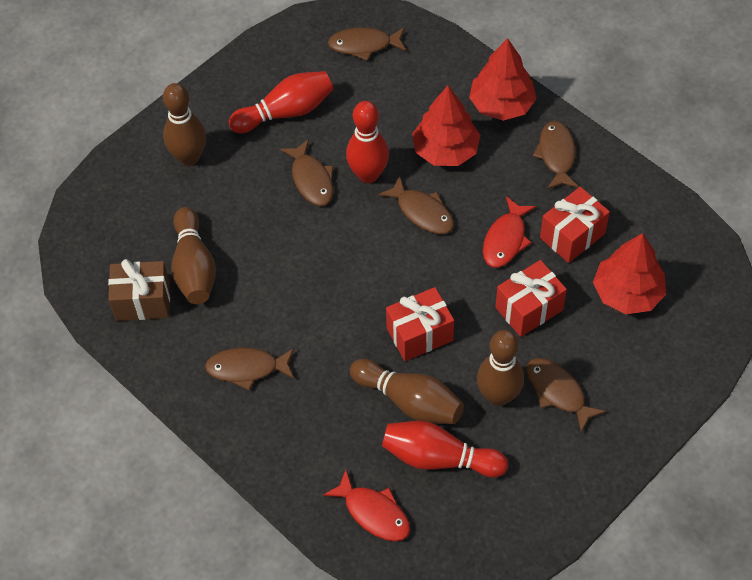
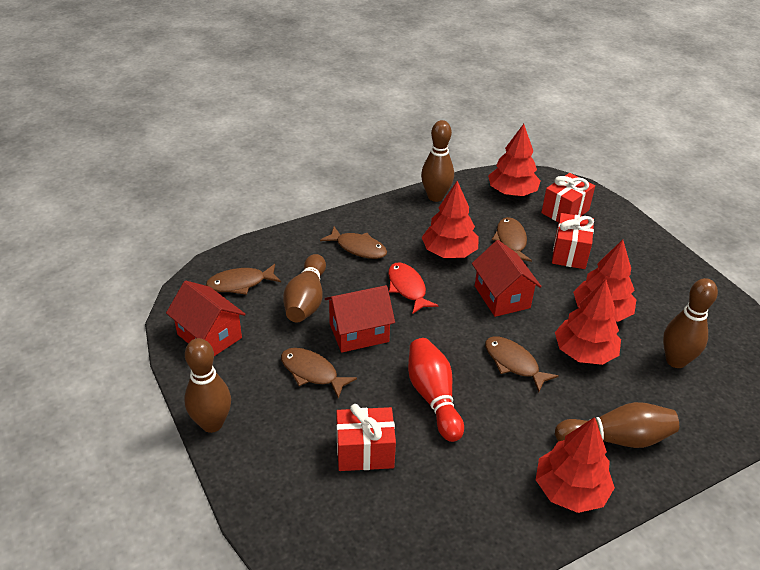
brown bowling pin: 4 -> 5
brown fish: 6 -> 5
brown gift: 1 -> 0
red bowling pin: 3 -> 1
red fish: 2 -> 1
red house: 0 -> 3
red tree: 3 -> 5

